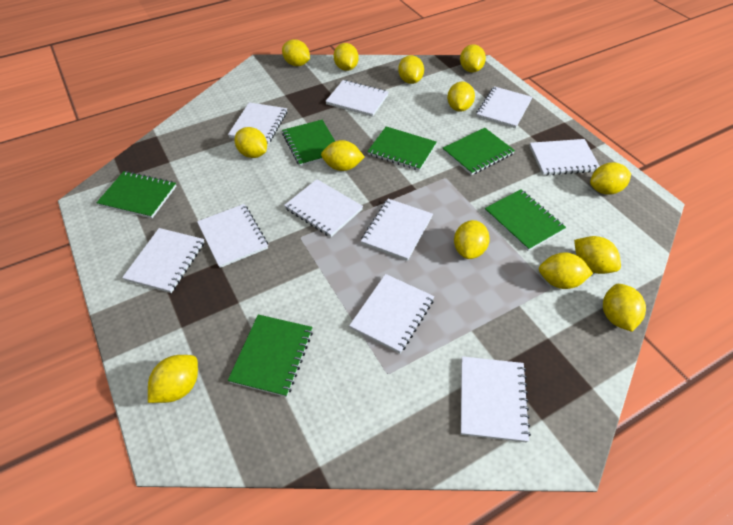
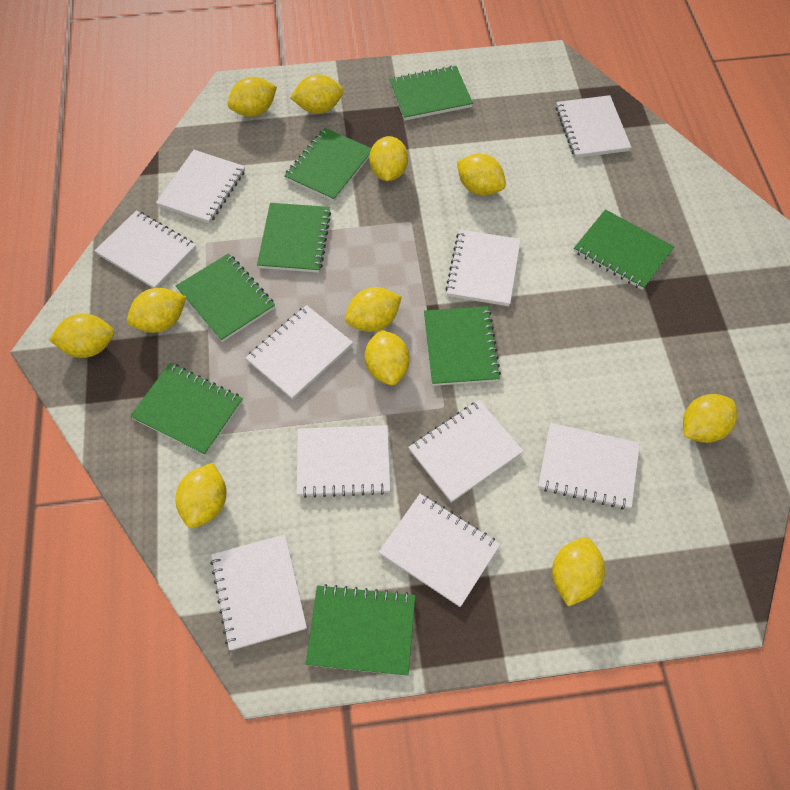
green notebook: 6 -> 8
yellow lemon: 13 -> 11

